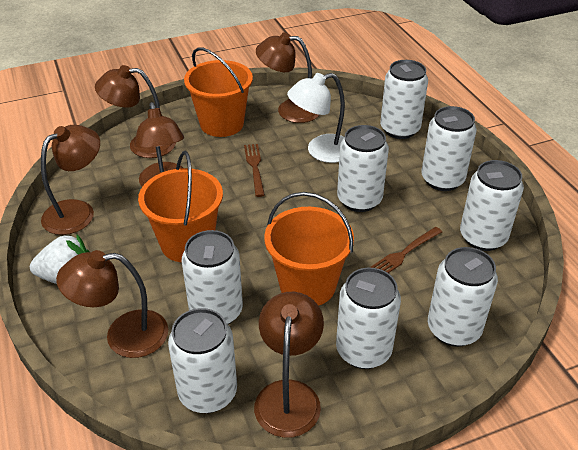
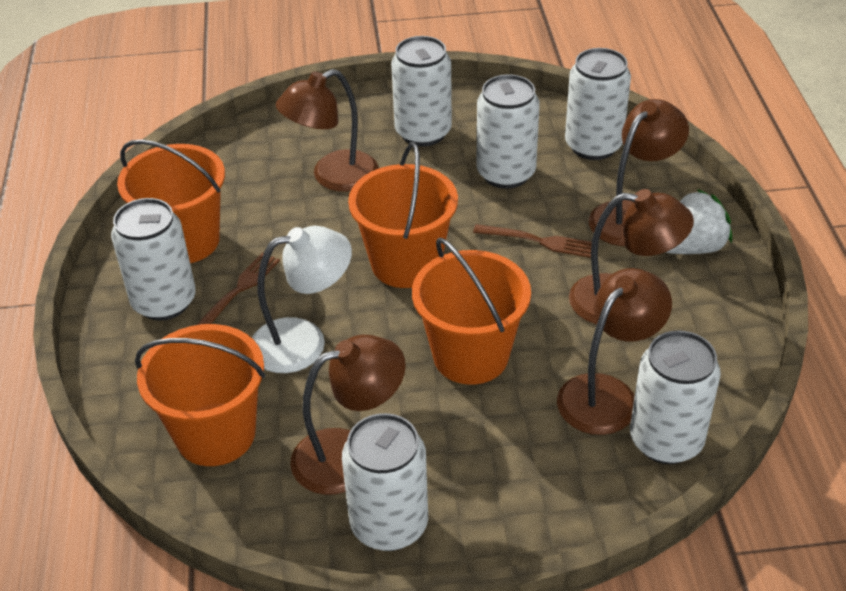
brown lamp: 6 -> 5
orange bucket: 3 -> 4
white can: 8 -> 6

